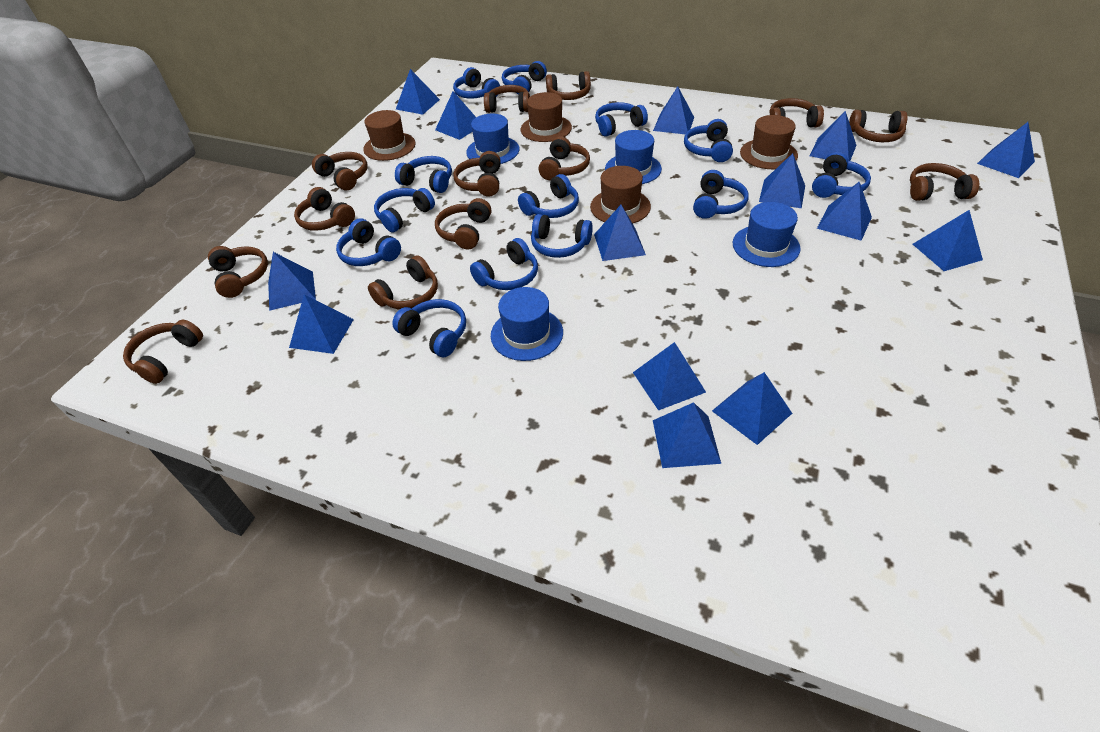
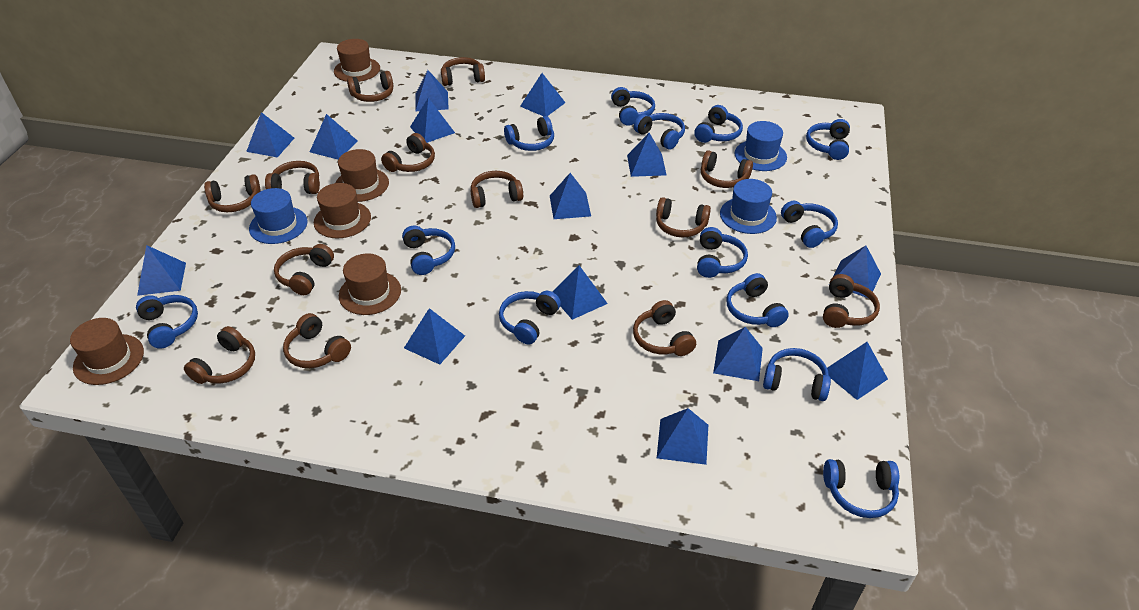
blue hat: 4 -> 3
brown hat: 4 -> 5

